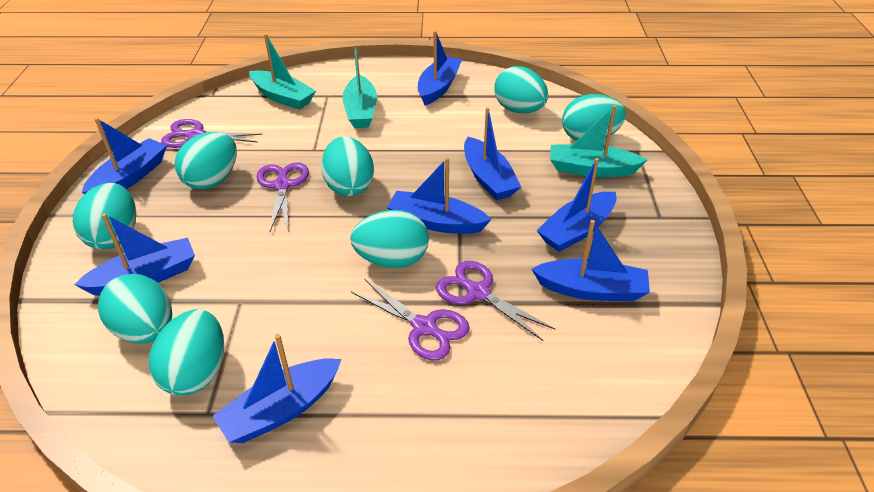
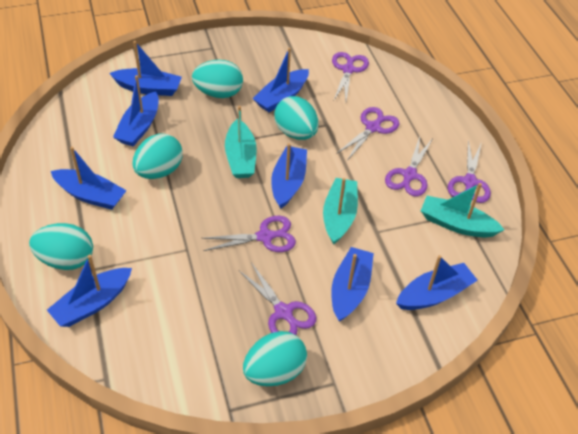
purple scissors: 4 -> 6
turquoise egg: 8 -> 5

